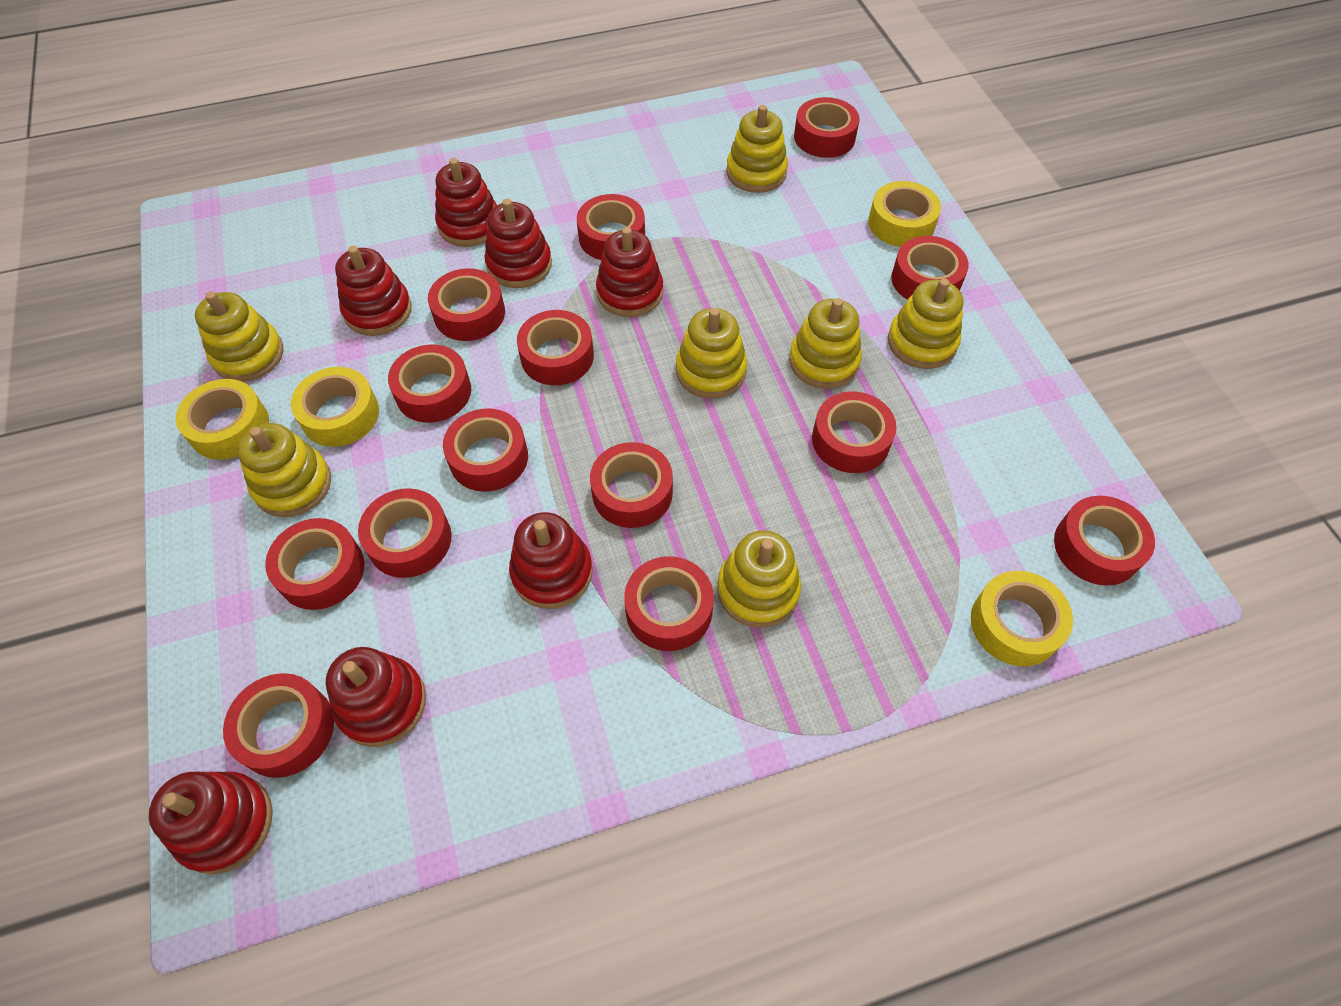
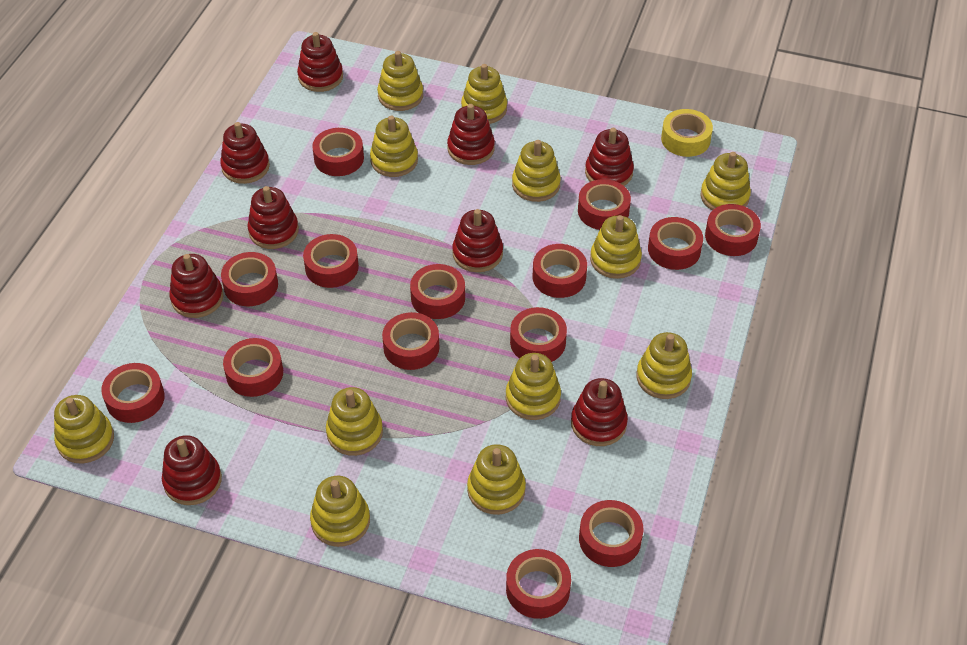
red stacking toy: 7 -> 9
yellow stacking toy: 7 -> 12
yellow tape: 4 -> 1

